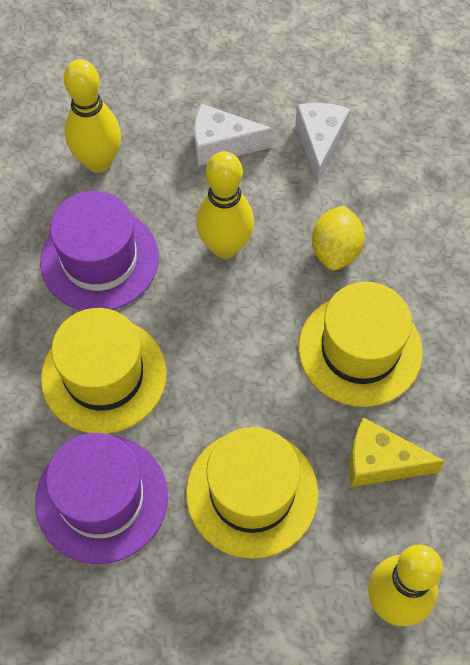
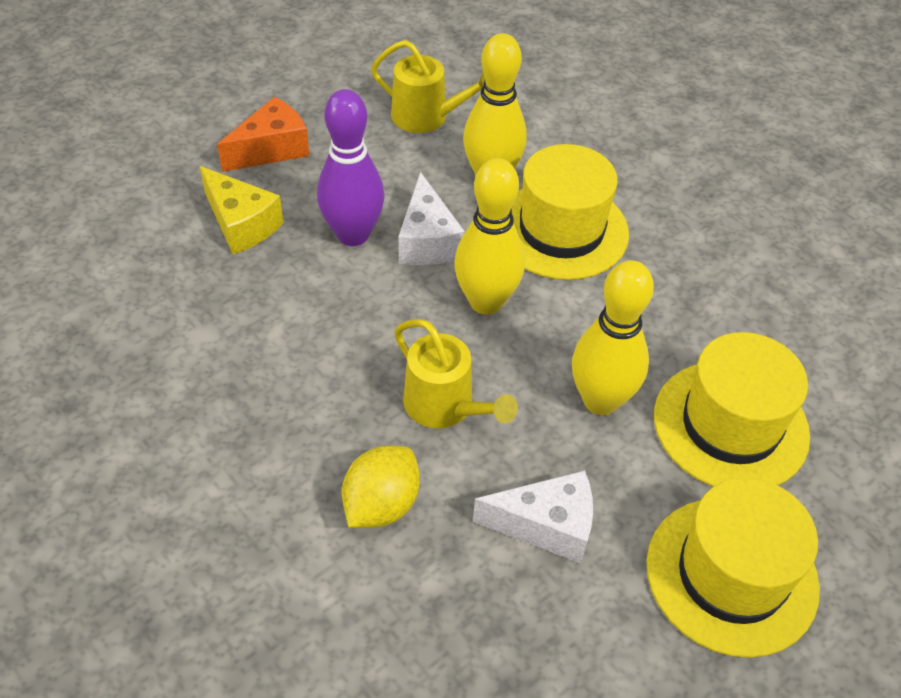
orange cheese: 0 -> 1
purple bowling pin: 0 -> 1
purple hat: 2 -> 0
yellow watering can: 0 -> 2

